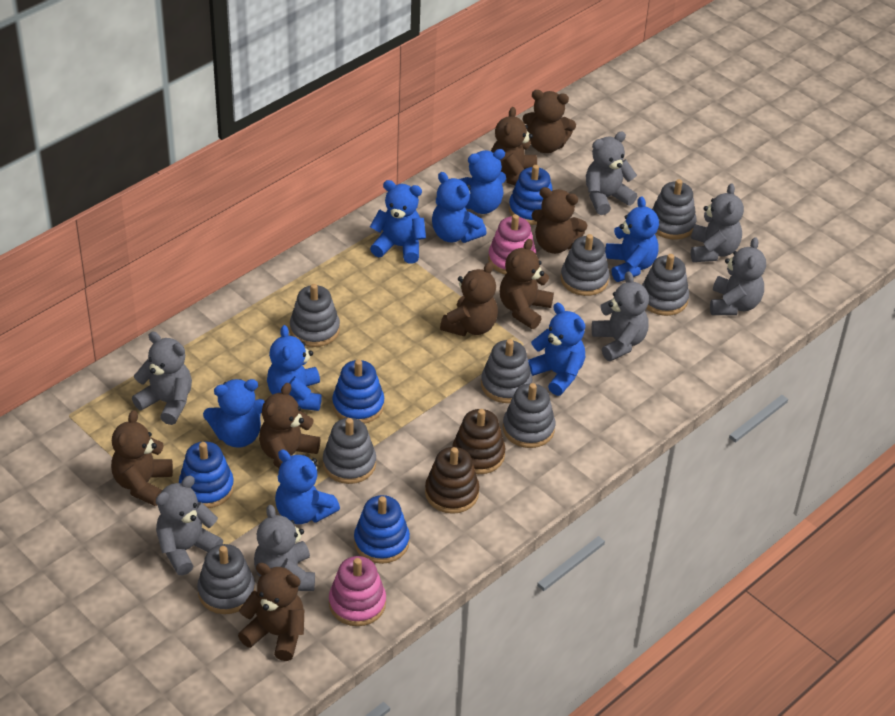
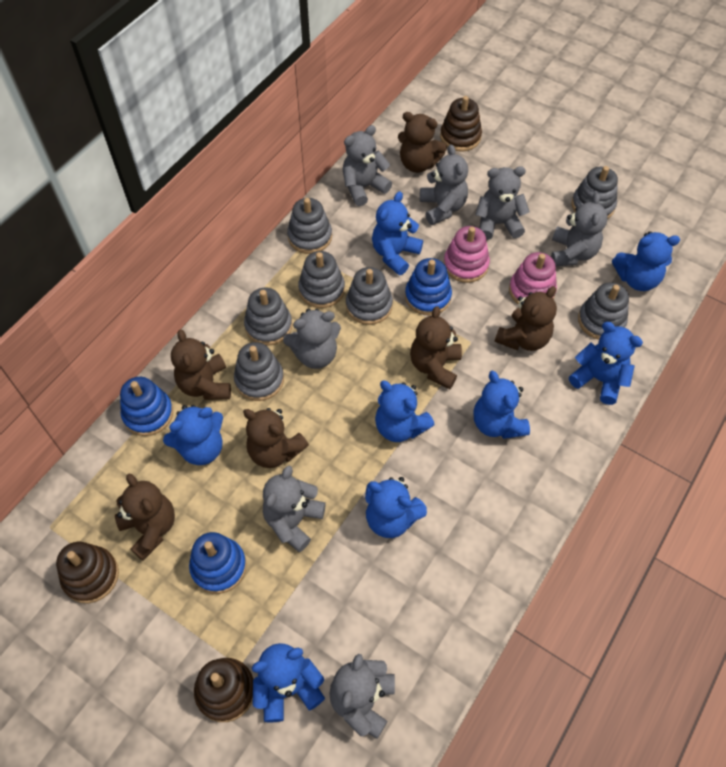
blue stacking toy: 4 -> 3
brown stacking toy: 2 -> 3
brown teddy bear: 8 -> 6
grey stacking toy: 8 -> 7

